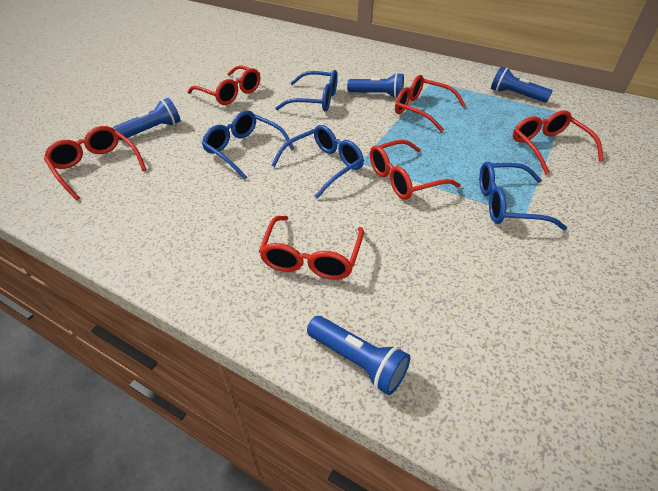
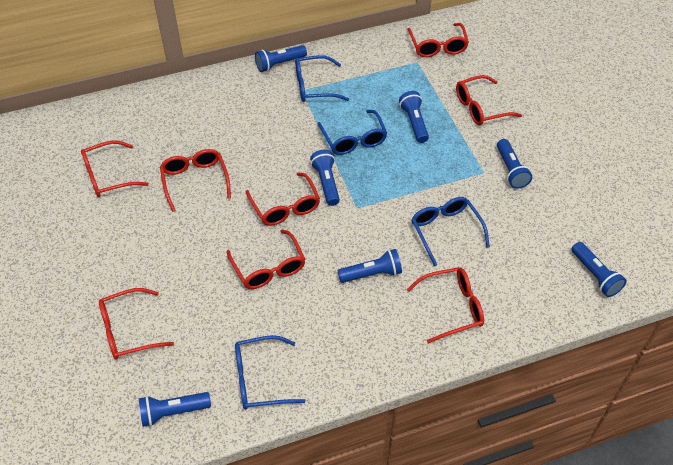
blue flashlight: 4 -> 7
red glasses: 6 -> 8

